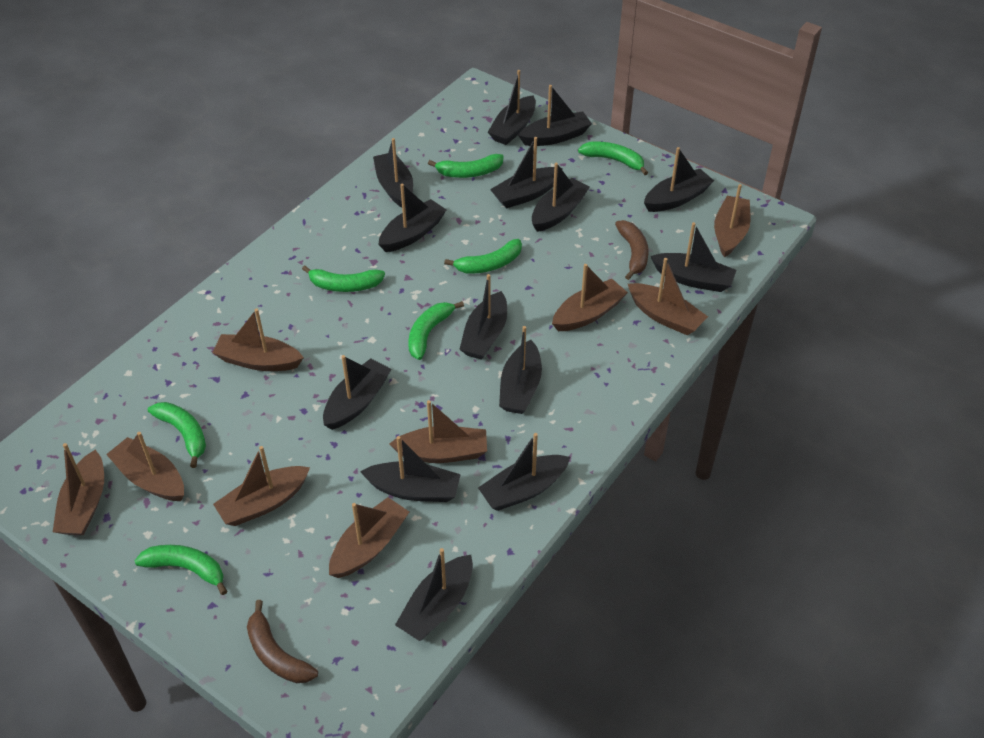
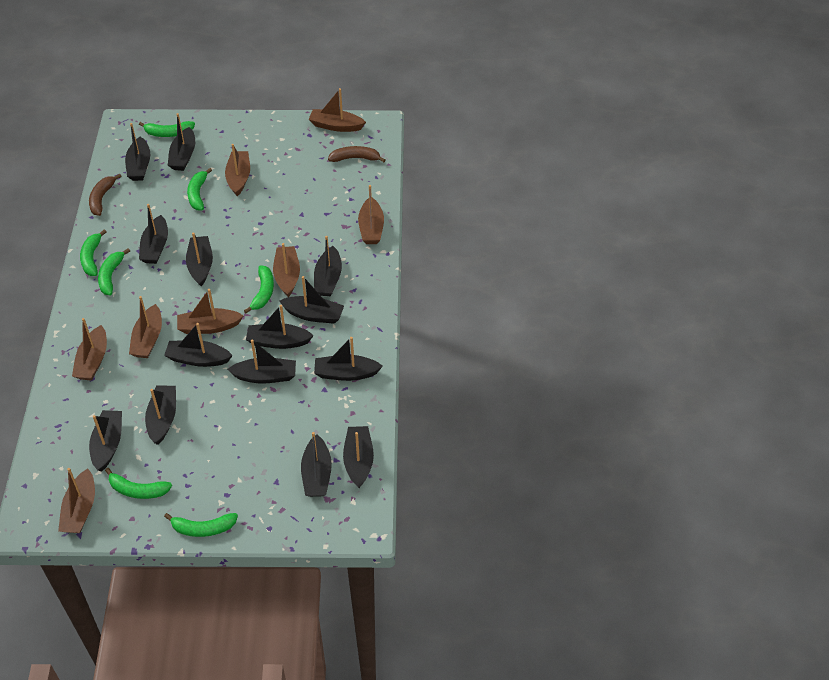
brown boat: 9 -> 8

